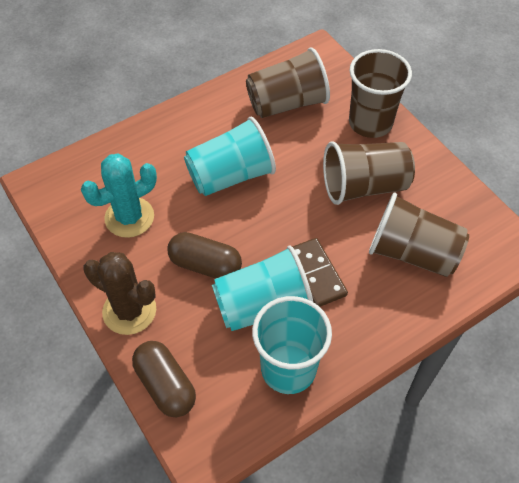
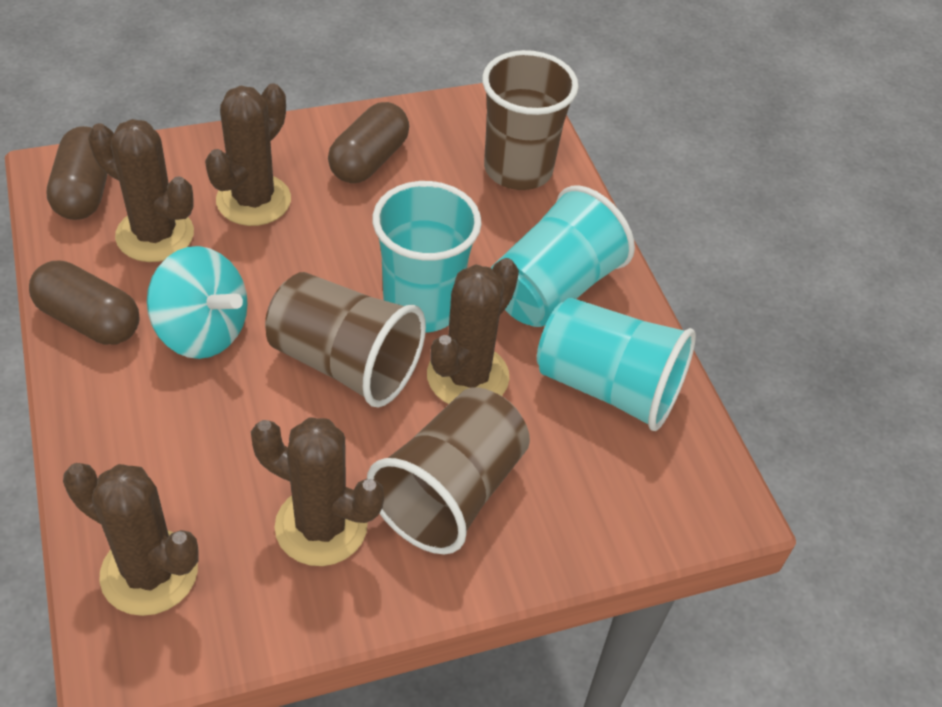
brown cactus: 1 -> 5
brown capsule: 2 -> 3
brown cup: 4 -> 3
brown domino: 1 -> 0
turquoise cactus: 1 -> 0
turquoise spinning top: 0 -> 1

